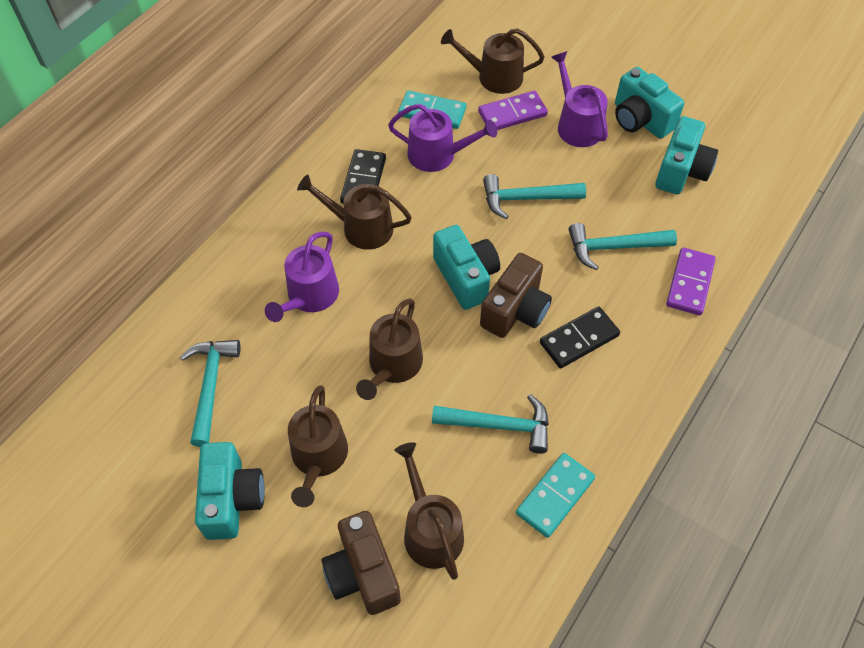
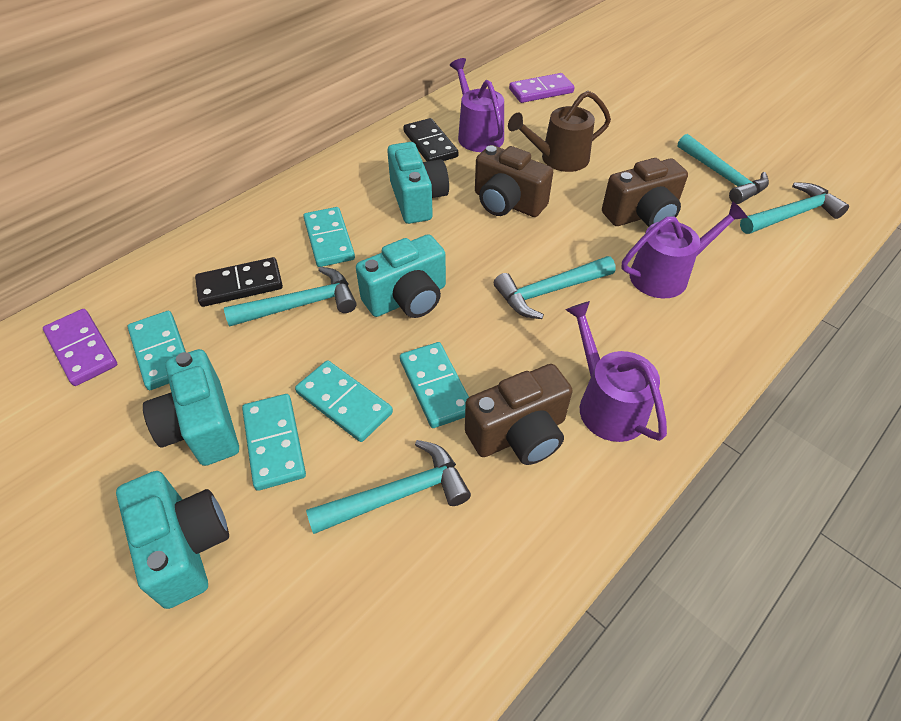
brown camera: 2 -> 3
brown watering can: 5 -> 1
turquoise domino: 2 -> 5
turquoise hammer: 4 -> 5

